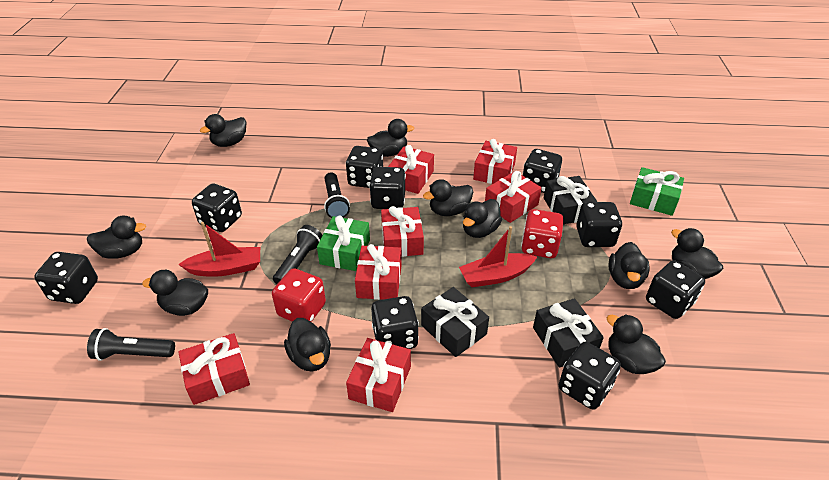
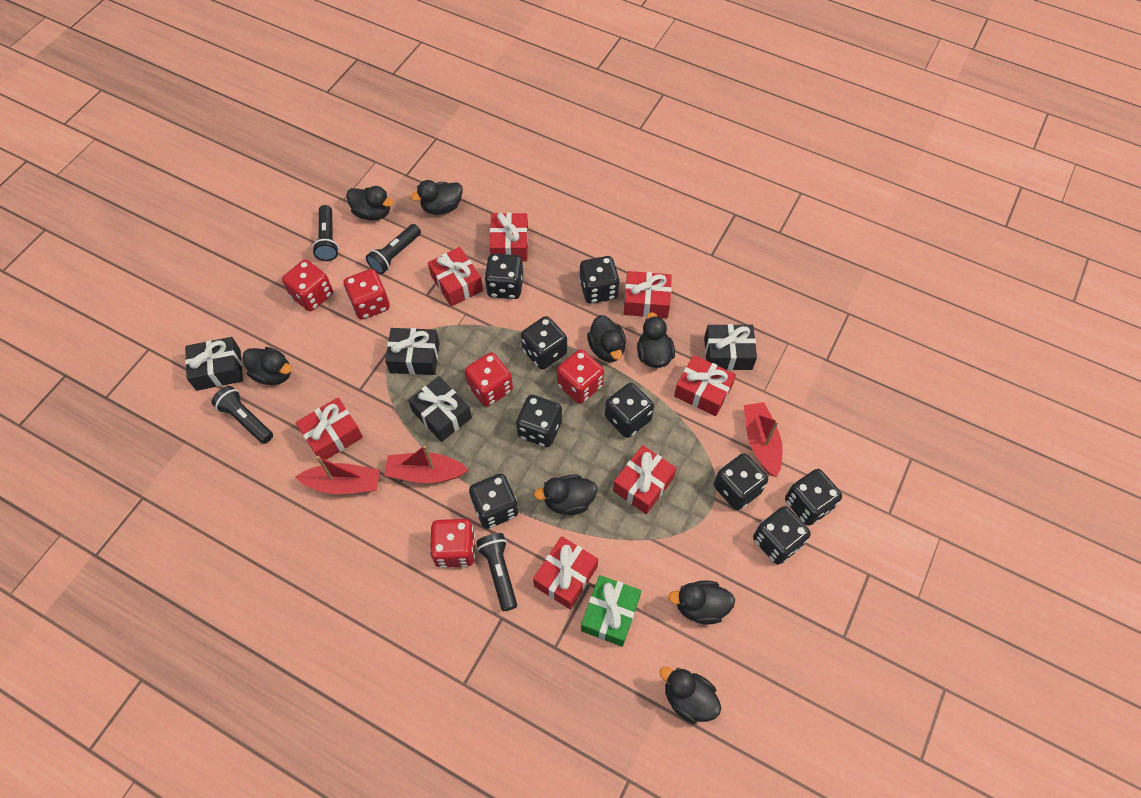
black duck: 10 -> 8
black flashlight: 3 -> 4
black gift: 3 -> 4
green gift: 2 -> 1
red boat: 2 -> 3
red dice: 2 -> 5

